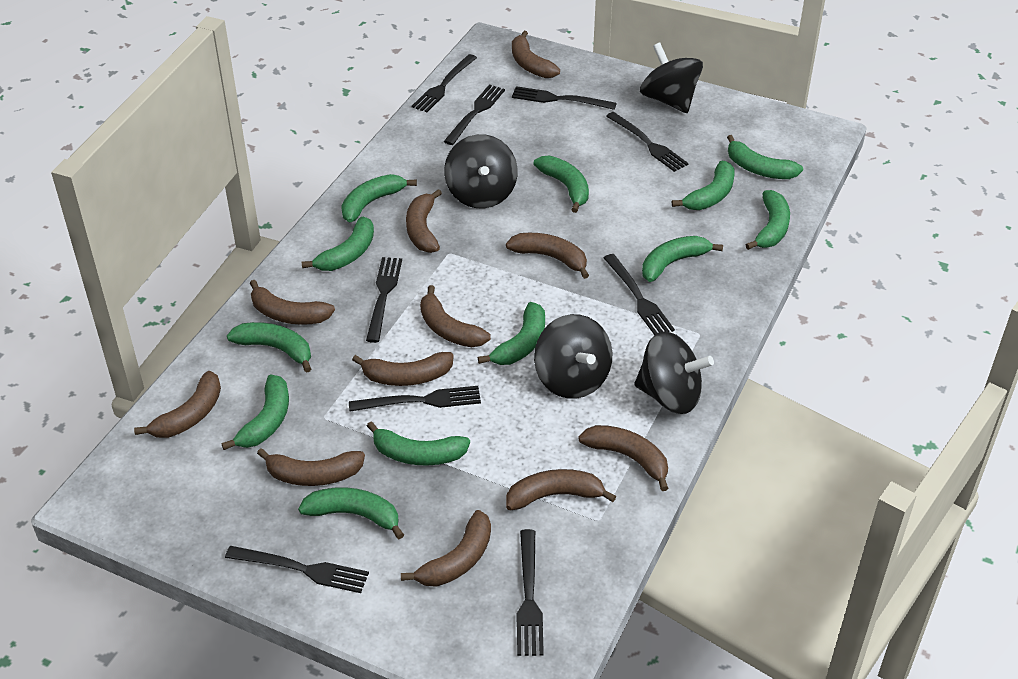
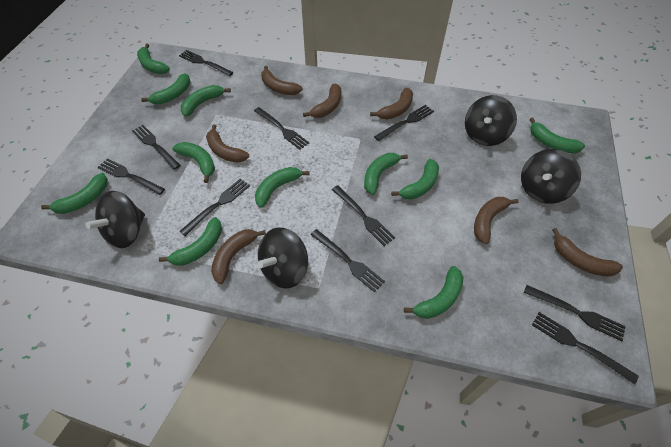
black fork: 9 -> 10
brown banana: 11 -> 7
green banana: 12 -> 11

